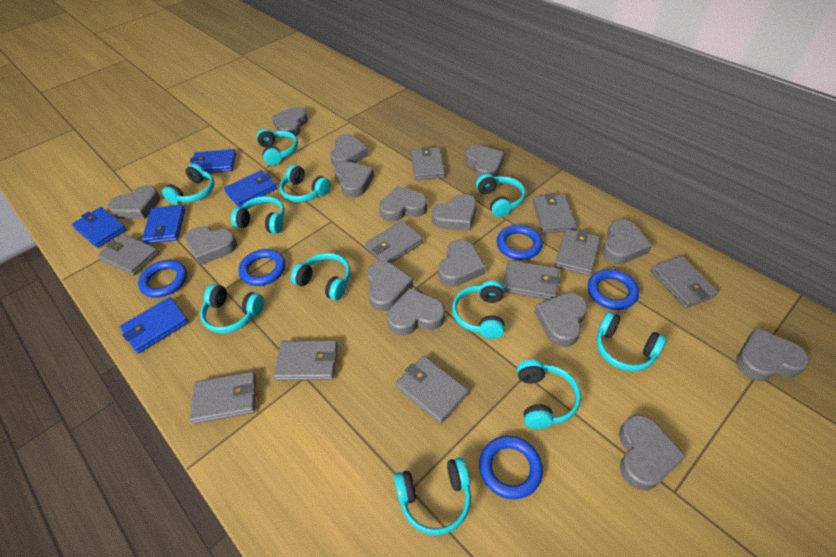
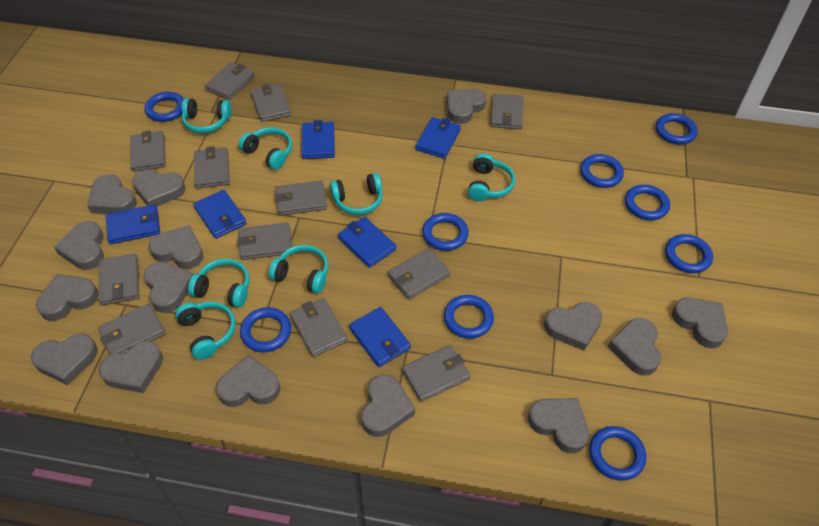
blue ring: 5 -> 9
blue wallet: 5 -> 6
grey wallet: 10 -> 12
turquoise headphones: 11 -> 7

